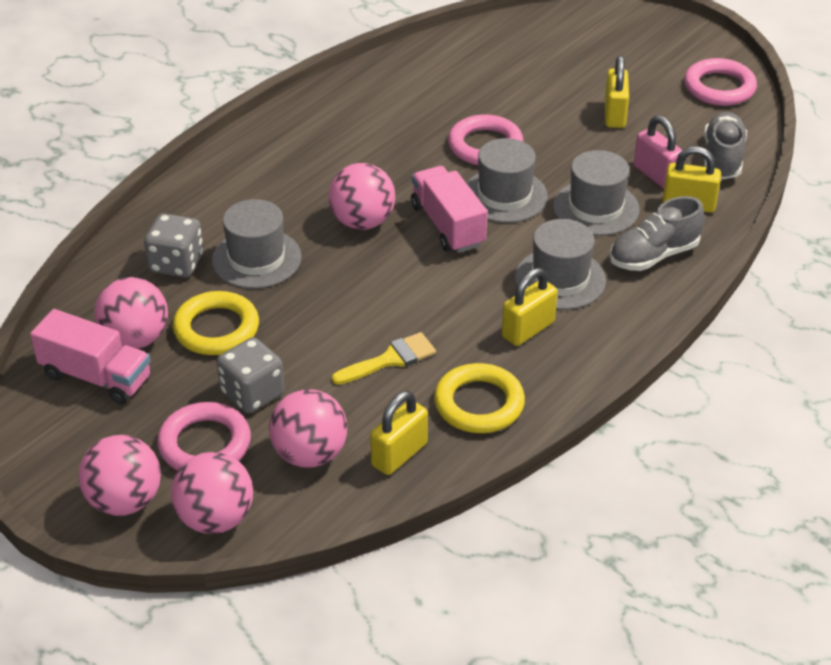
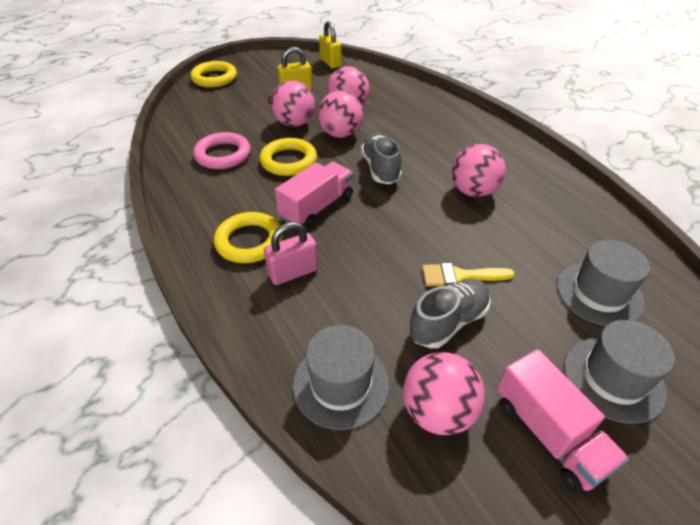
grey dice: 2 -> 0
grey hat: 4 -> 3
pink ring: 3 -> 1
yellow padlock: 4 -> 2
yellow ring: 2 -> 3

